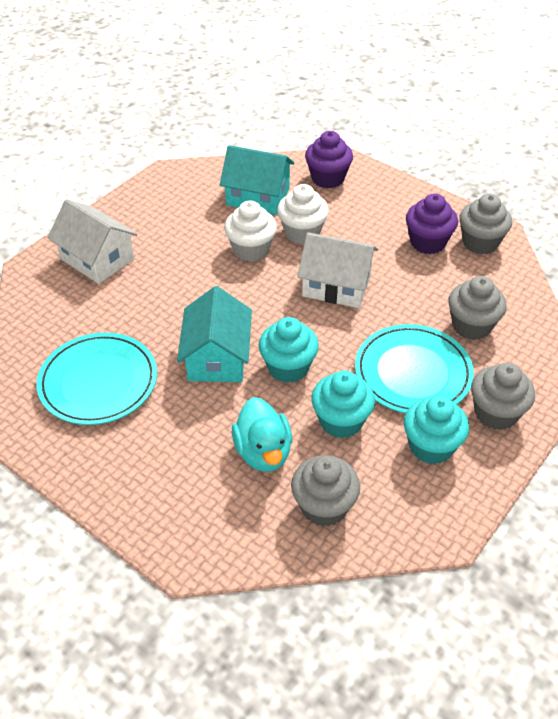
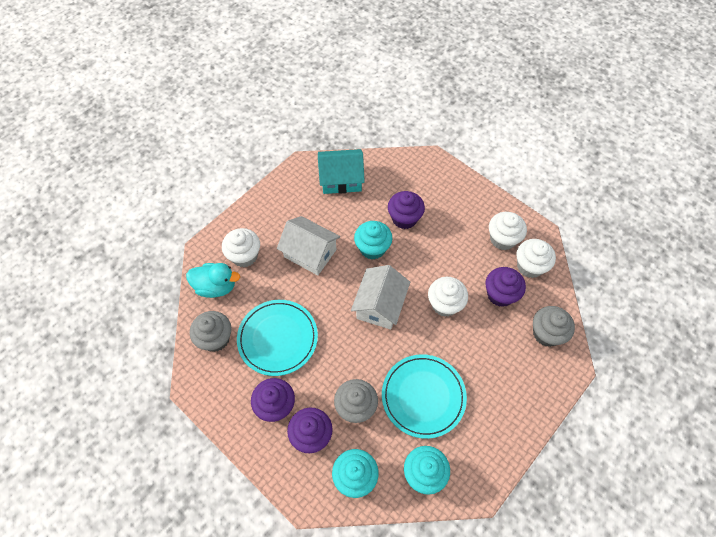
grey cupcake: 4 -> 3
purple cupcake: 2 -> 4
turquoise house: 2 -> 1
white cupcake: 2 -> 4

